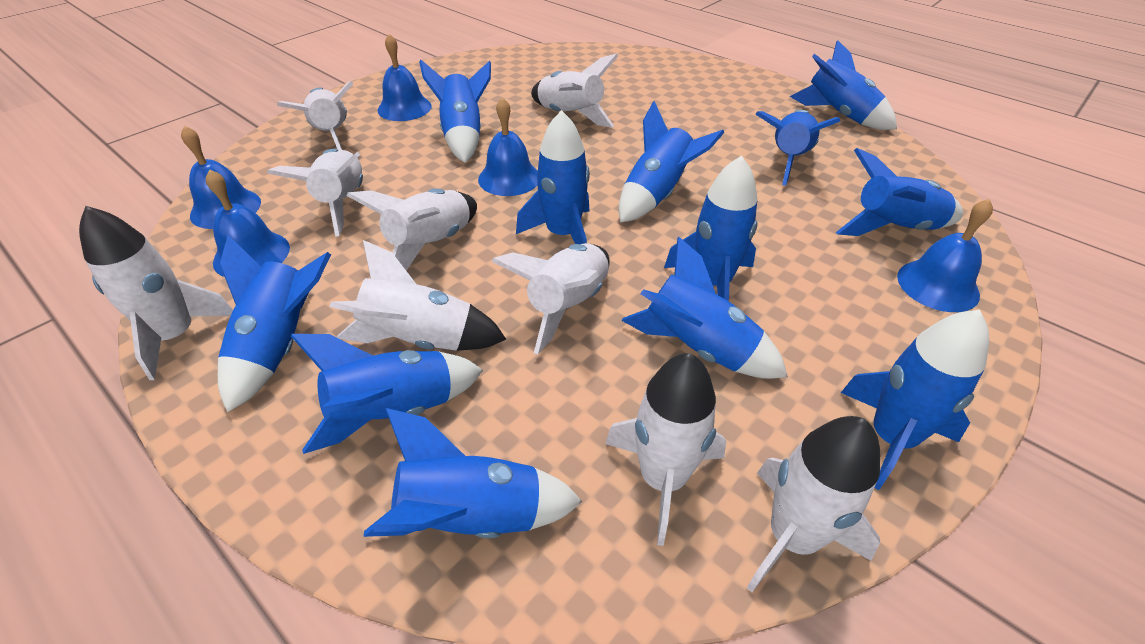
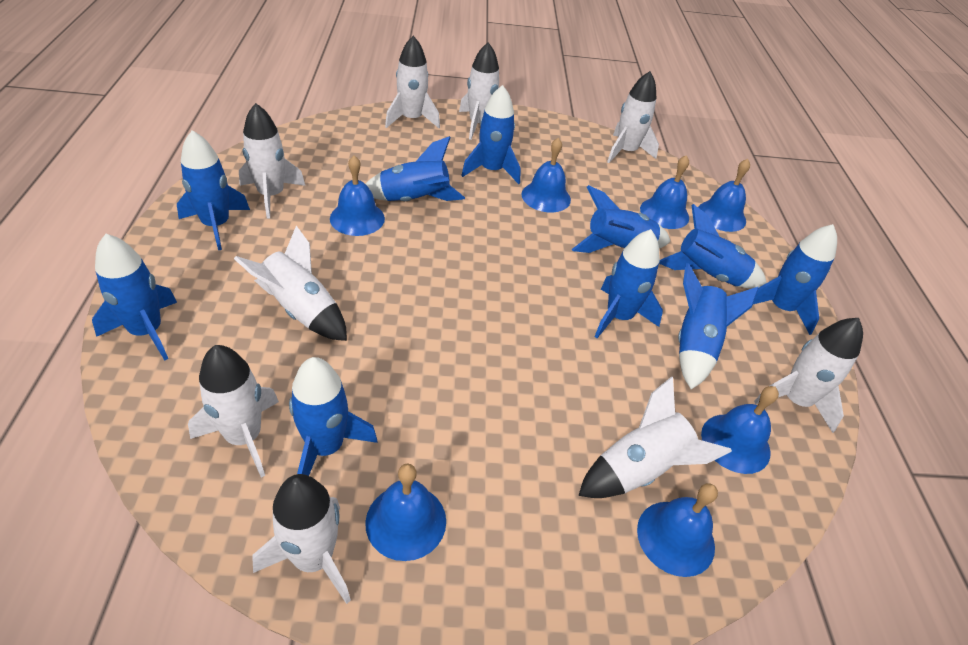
blue bell: 5 -> 7
blue rocket: 12 -> 10

